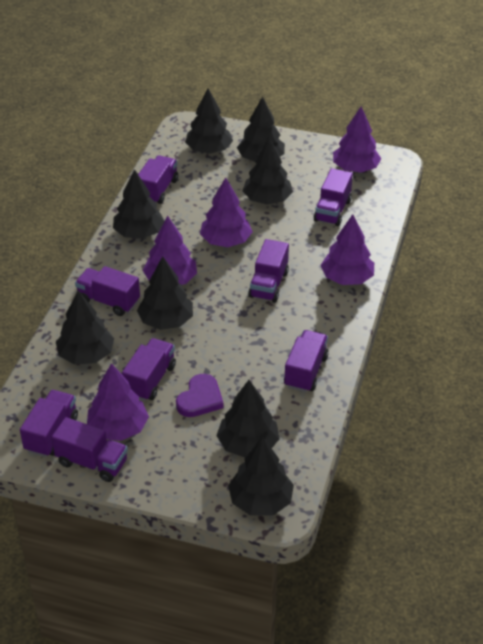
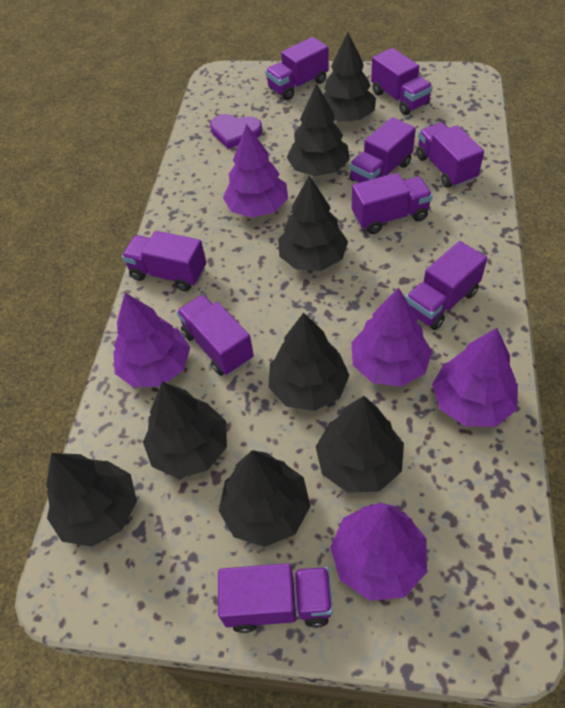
purple truck: 8 -> 9

